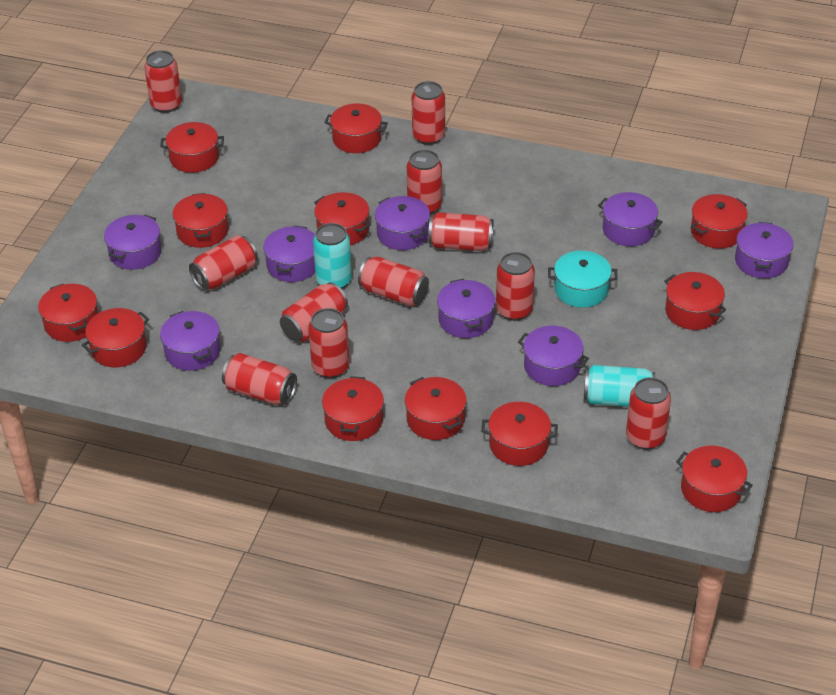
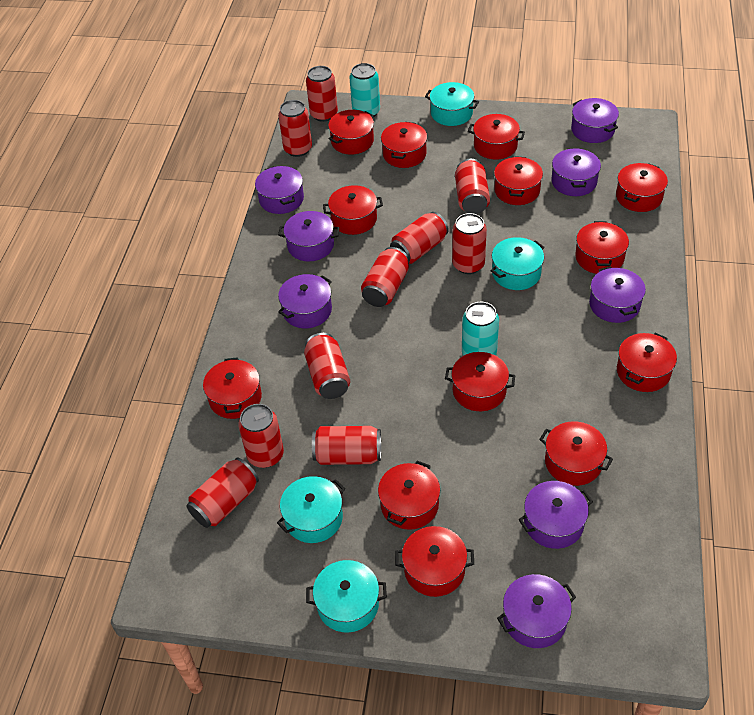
red can: 11 -> 10
red pot: 12 -> 13
turquoise pot: 1 -> 4

